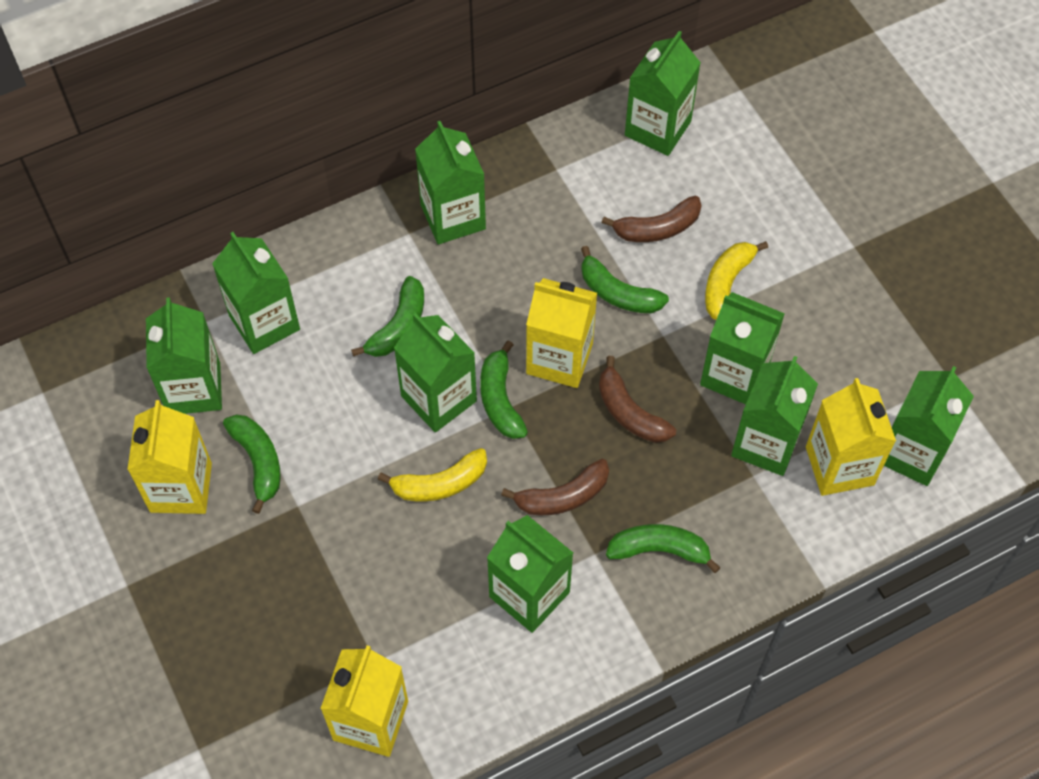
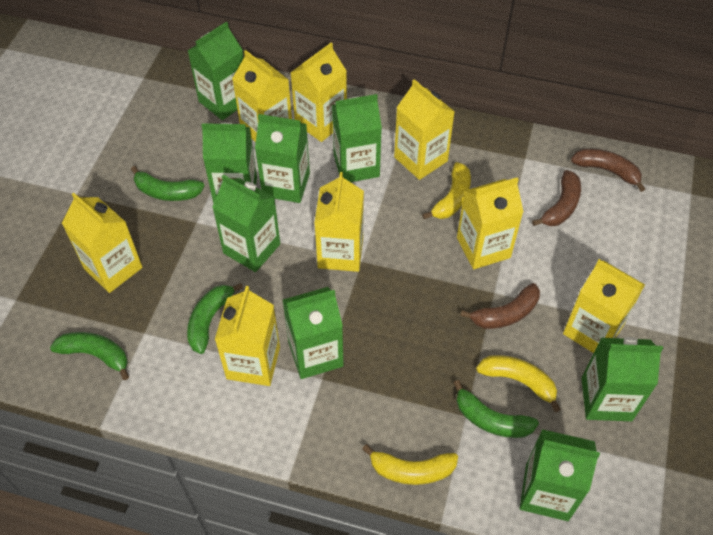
green banana: 5 -> 4
green carton: 9 -> 8
yellow banana: 2 -> 3
yellow carton: 4 -> 8

